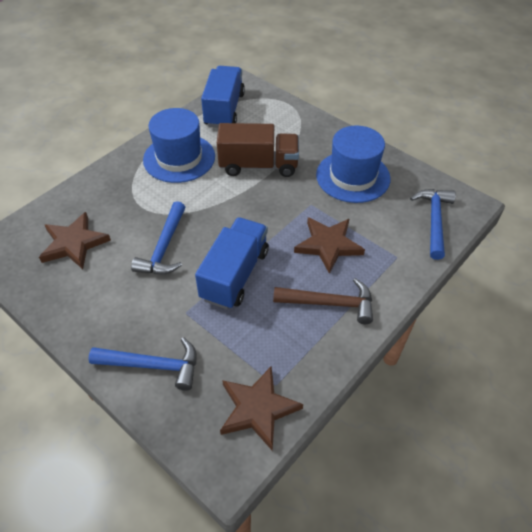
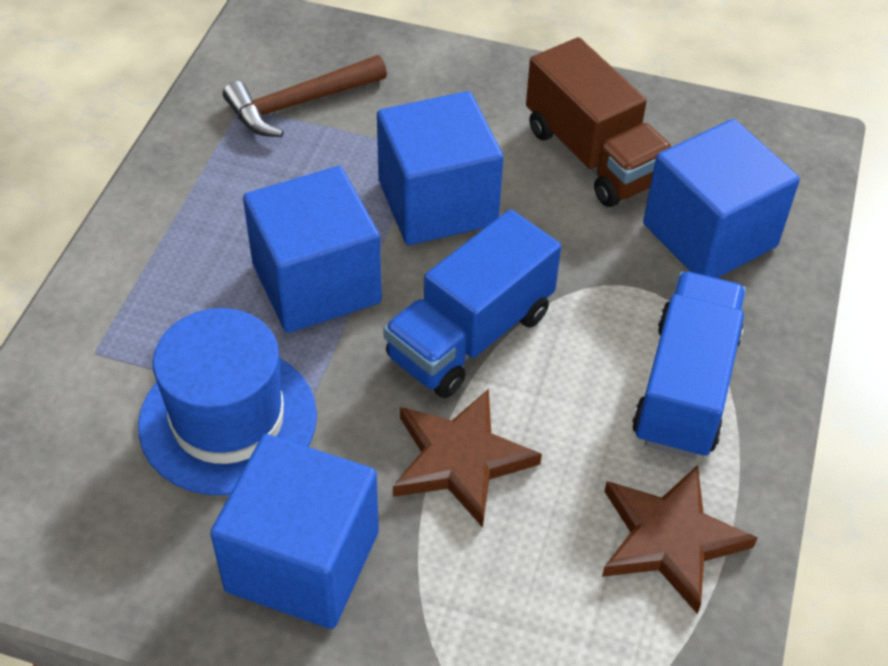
blue cube: 0 -> 4
blue hammer: 3 -> 0
blue hat: 2 -> 1
brown star: 3 -> 2

